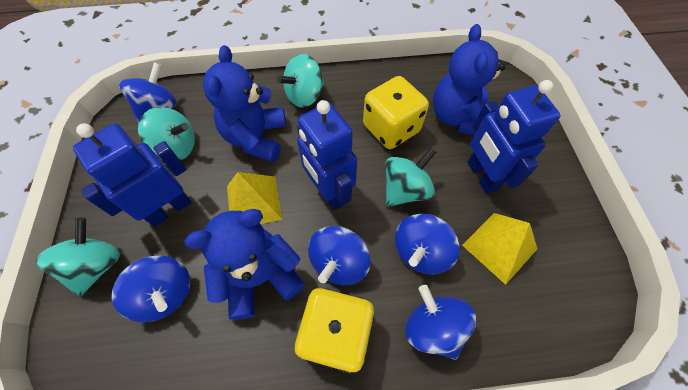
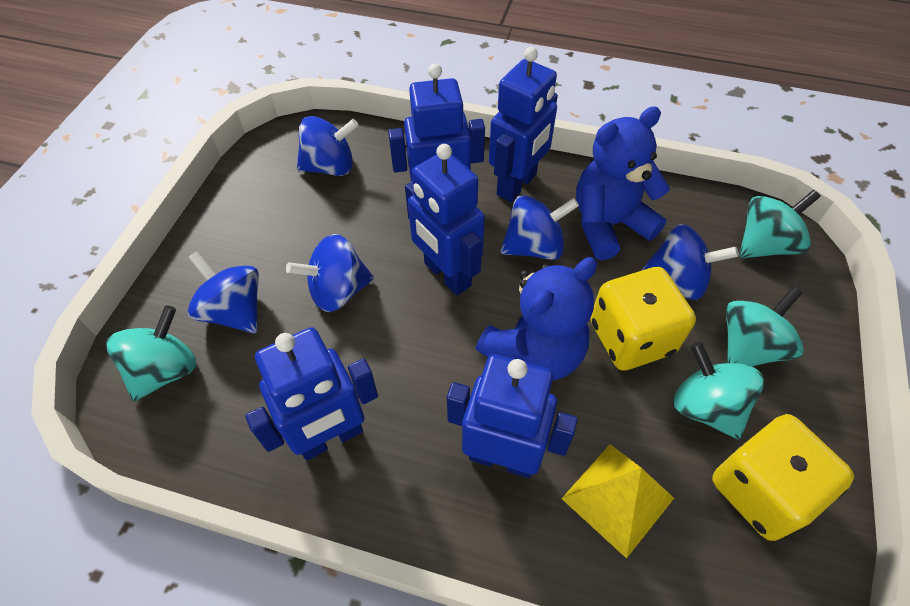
blue robot: 3 -> 5
blue teddy bear: 3 -> 2
yellow pyramid: 2 -> 1

